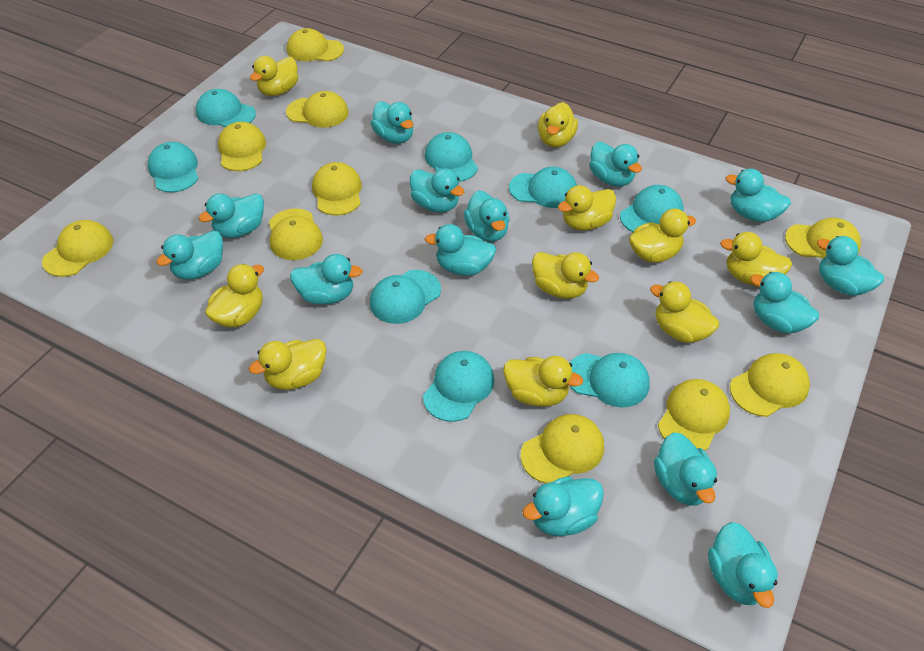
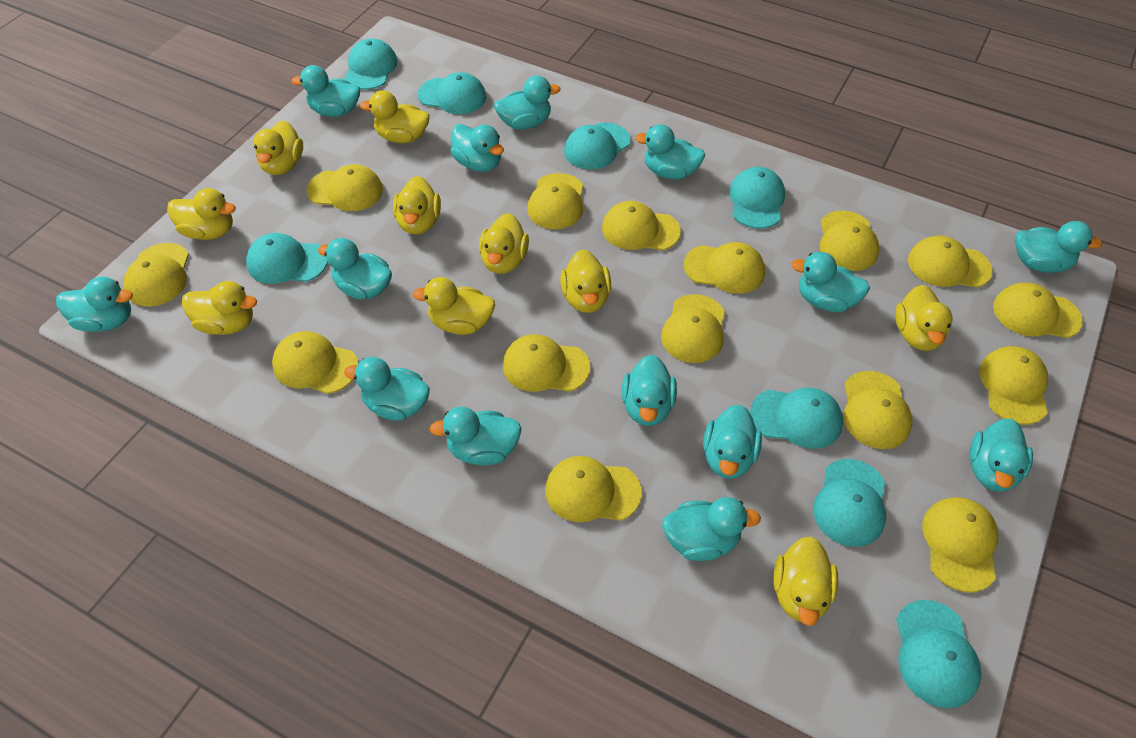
yellow cap: 10 -> 15

